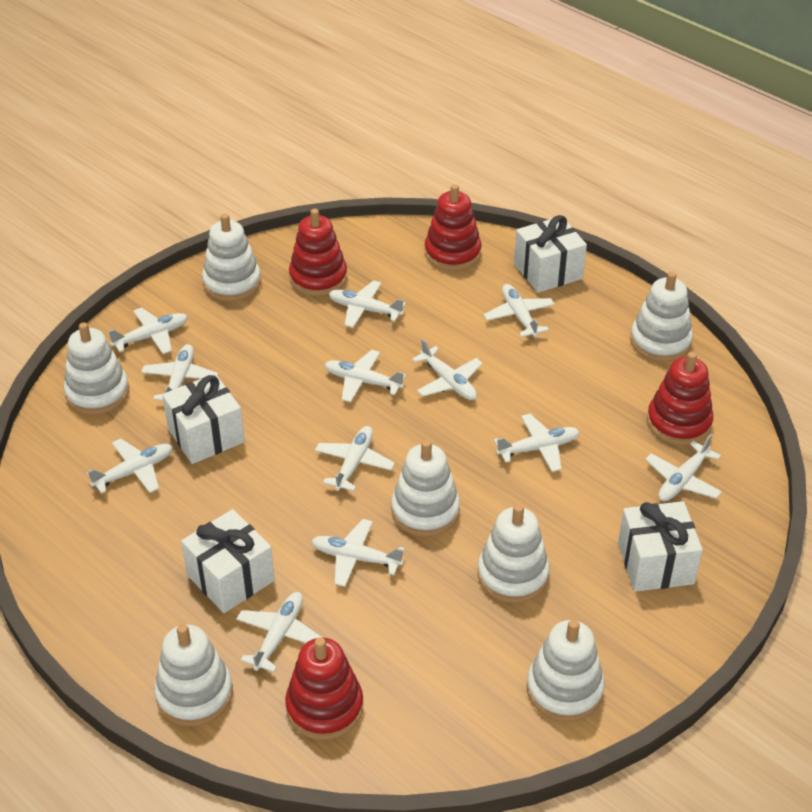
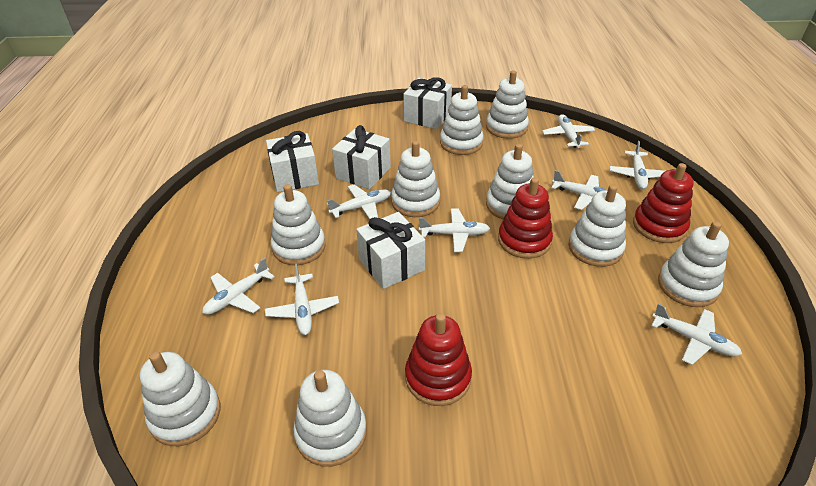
red stacking toy: 4 -> 3
white plane: 12 -> 8
white stacking toy: 7 -> 9

